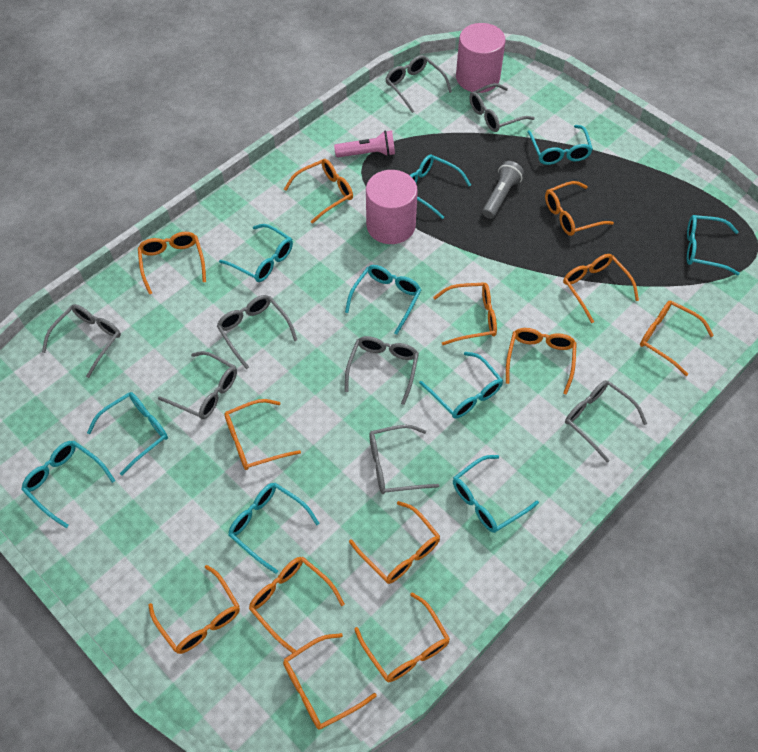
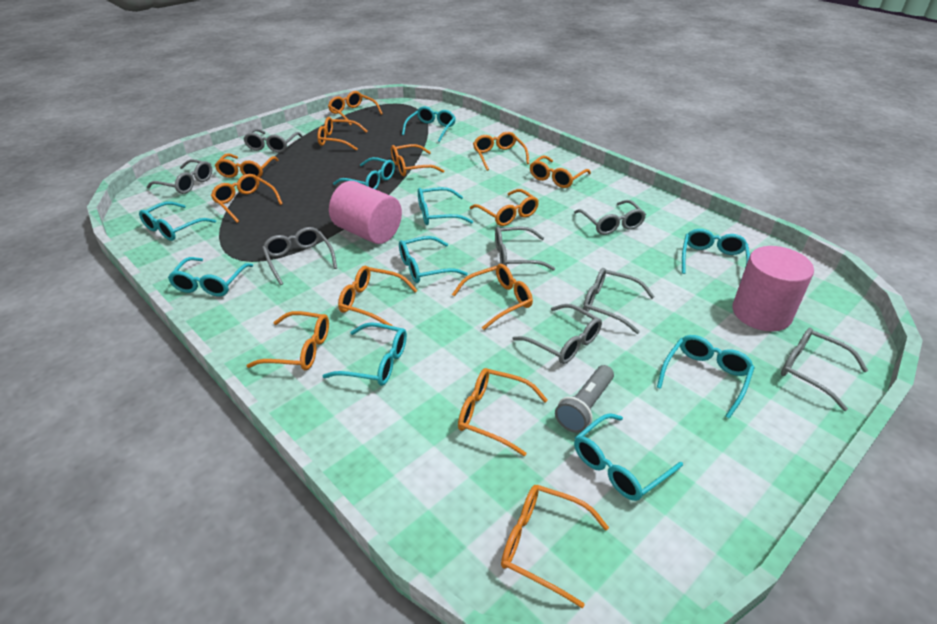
pink flashlight: 1 -> 0

